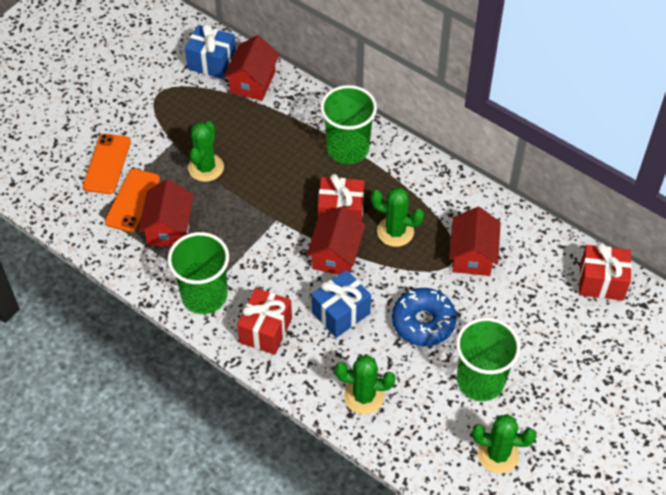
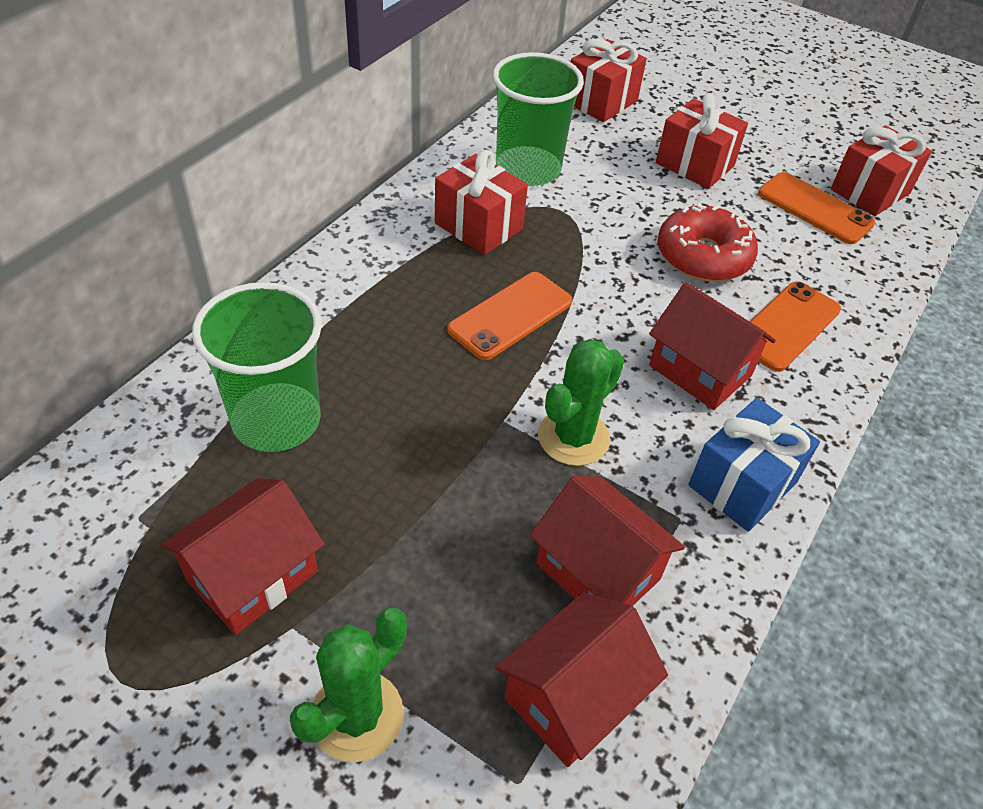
blue donut: 1 -> 0
blue gift: 2 -> 1
green cactus: 4 -> 2
green cup: 3 -> 2
orange phone: 2 -> 3
red donut: 0 -> 1
red gift: 3 -> 4

